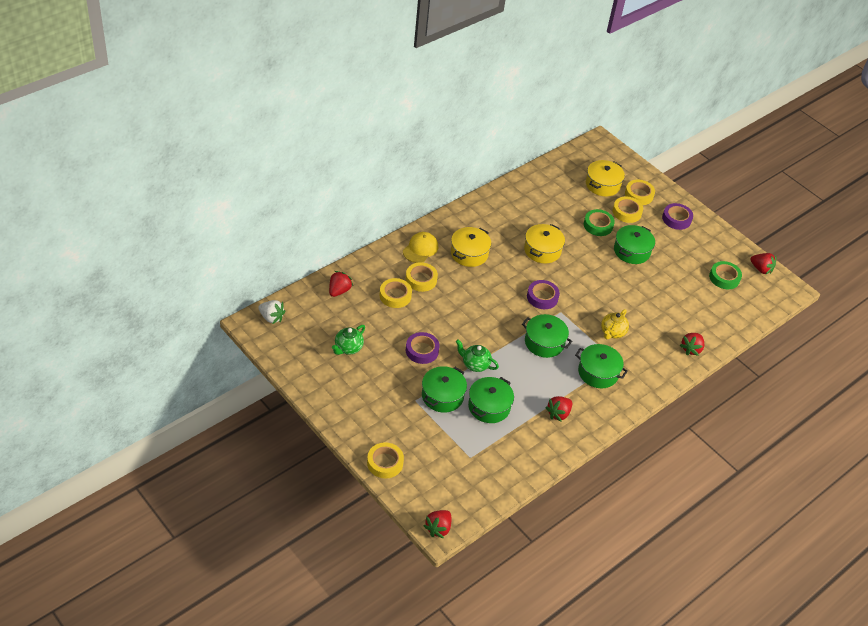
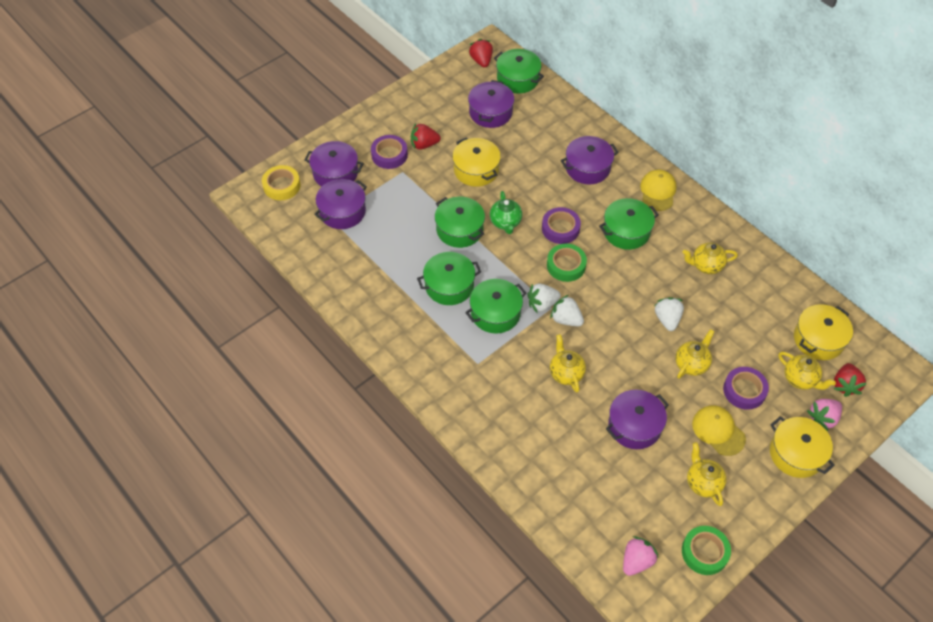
green teapot: 2 -> 1
pink strawberry: 0 -> 2
purple pot: 0 -> 5
red strawberry: 5 -> 3
white strawberry: 1 -> 3
yellow cap: 1 -> 2
yellow tape: 5 -> 1
yellow teapot: 1 -> 5

